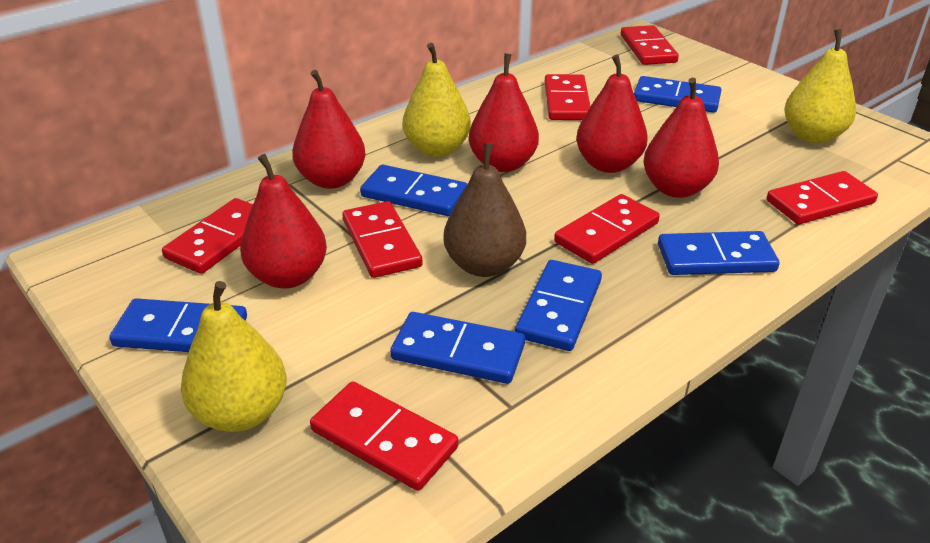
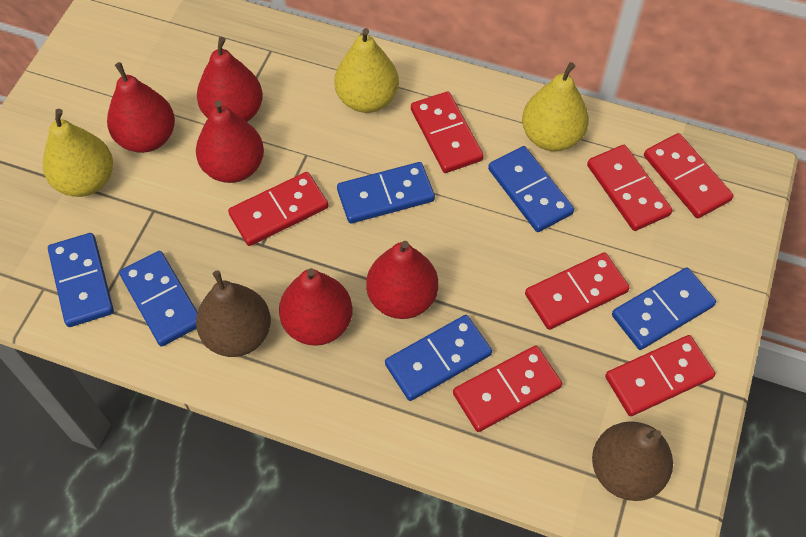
brown pear: 1 -> 2

